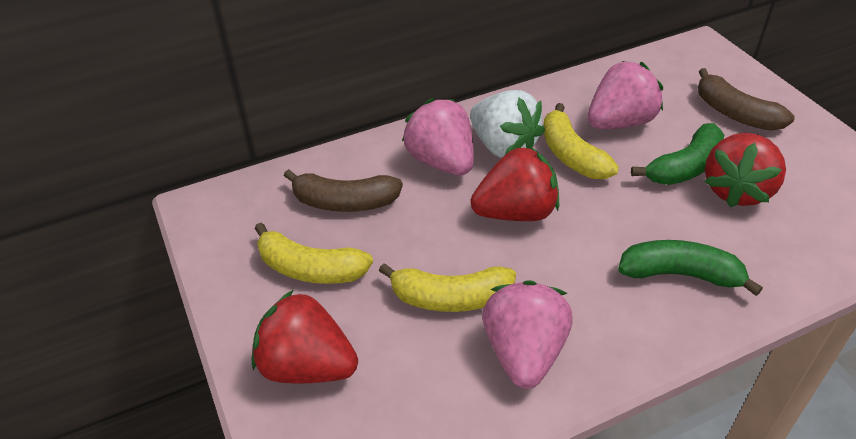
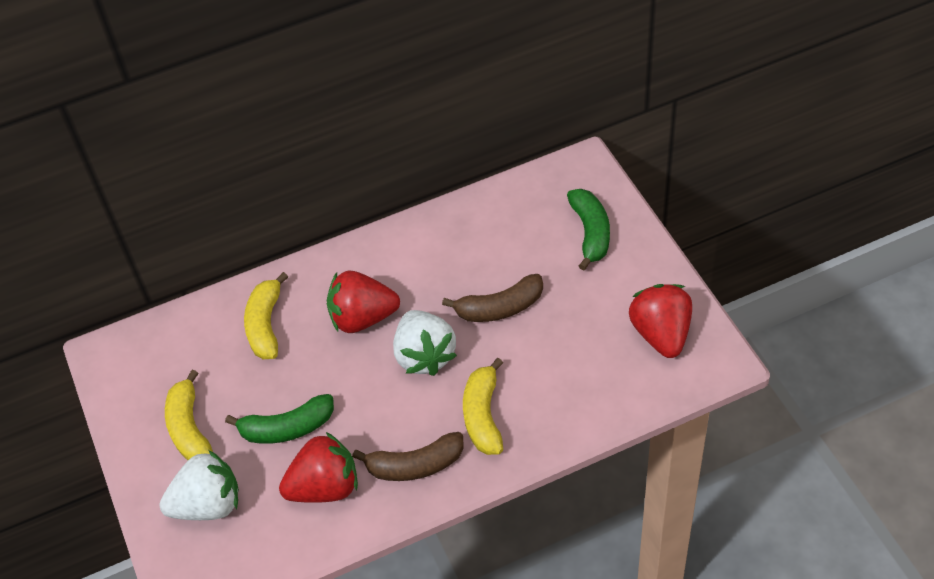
pink strawberry: 3 -> 0
white strawberry: 1 -> 2

